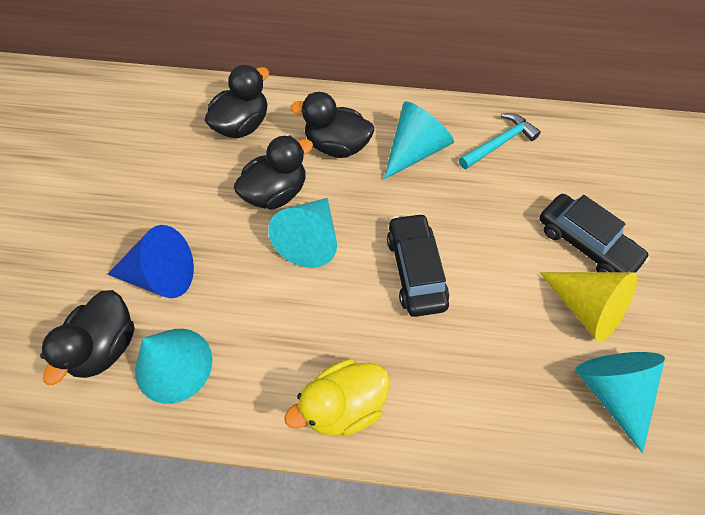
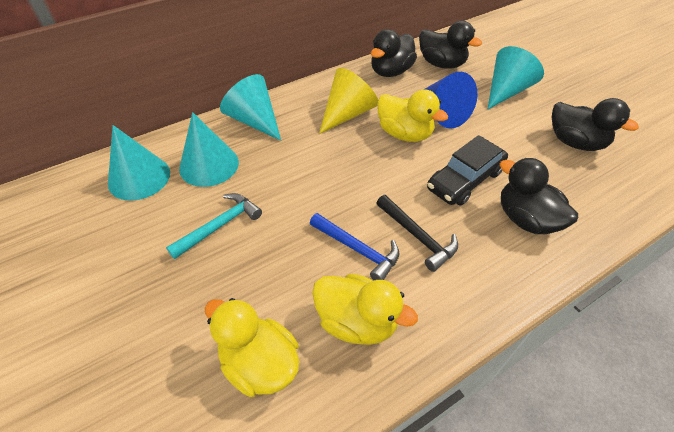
black car: 2 -> 1
black hammer: 0 -> 1
blue hammer: 0 -> 1
yellow duck: 1 -> 3

